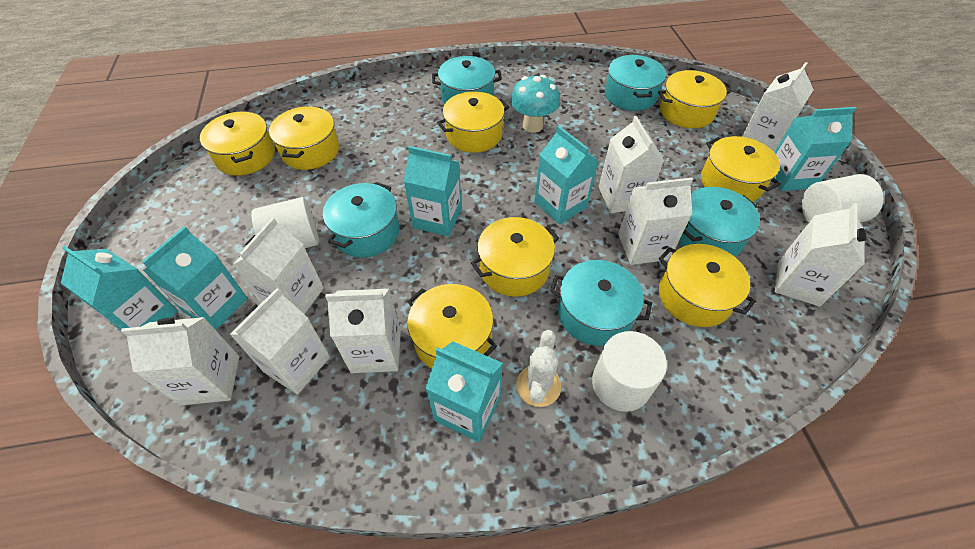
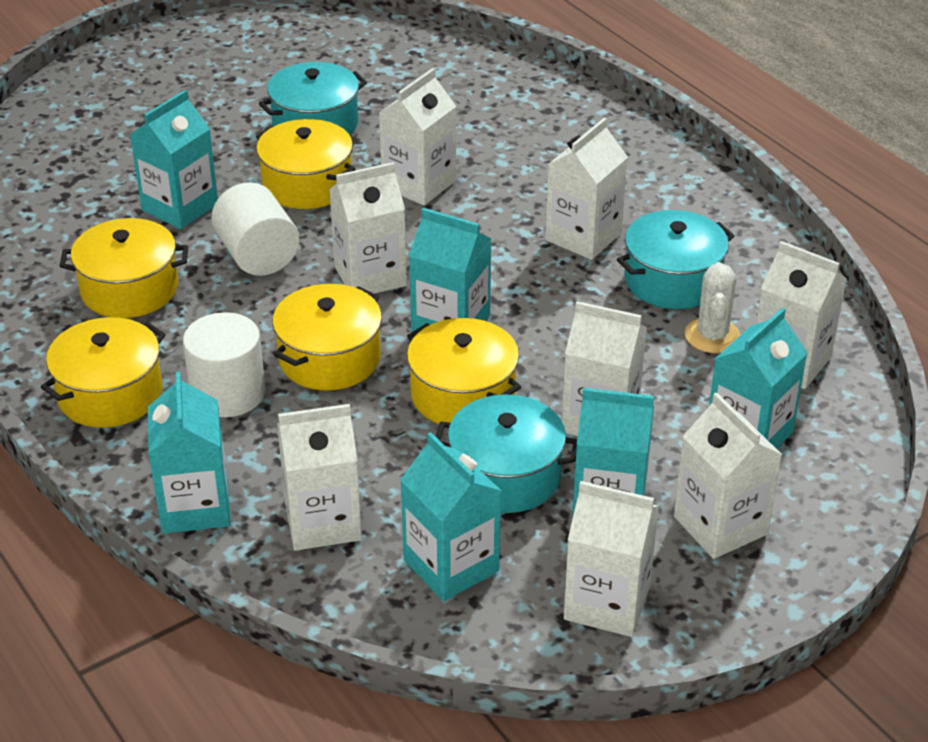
turquoise mushroom: 1 -> 0
turquoise pot: 5 -> 3
white cylinder: 3 -> 2
yellow pot: 8 -> 5

